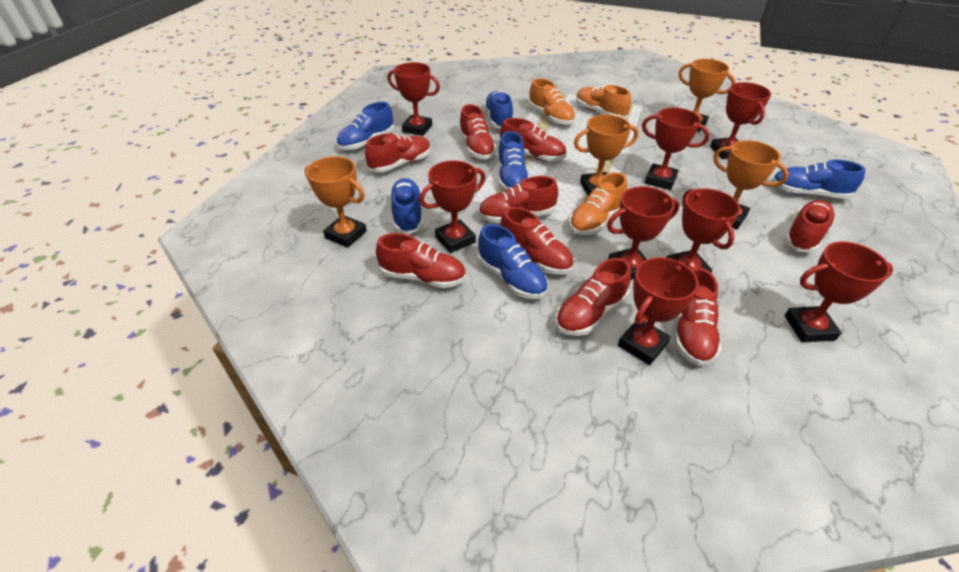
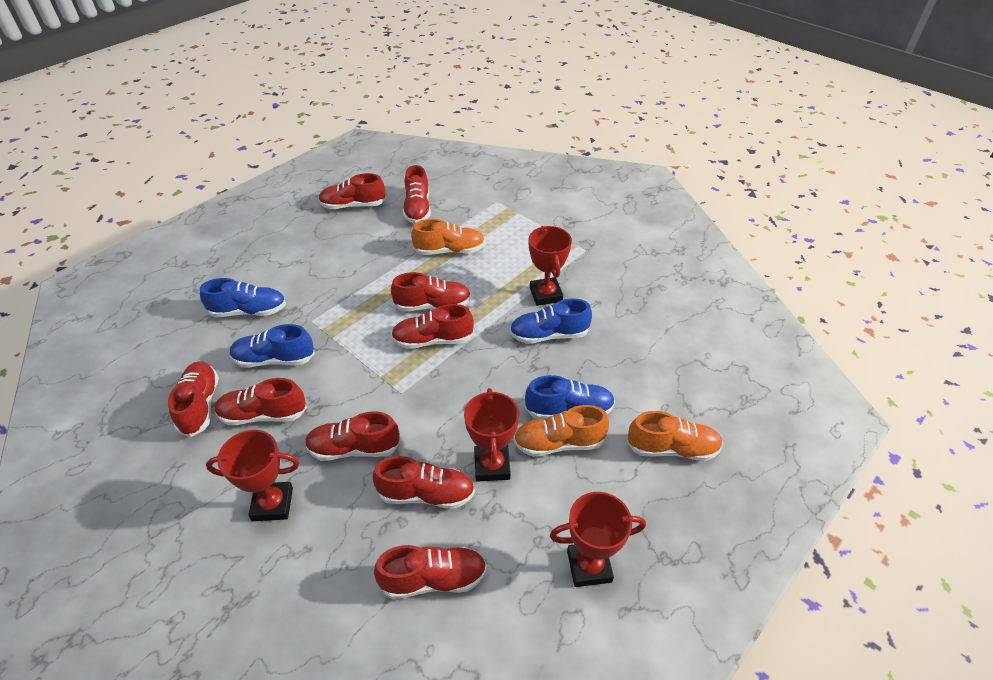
blue shoe: 6 -> 4
orange trophy: 4 -> 0
red trophy: 8 -> 4

